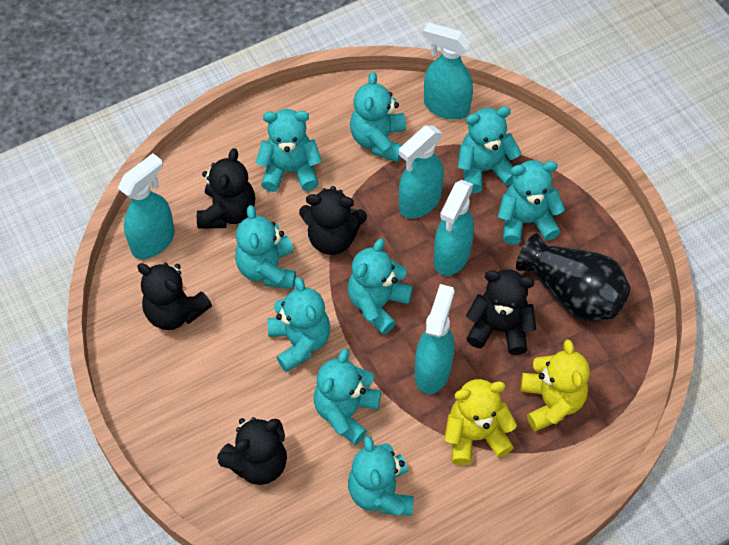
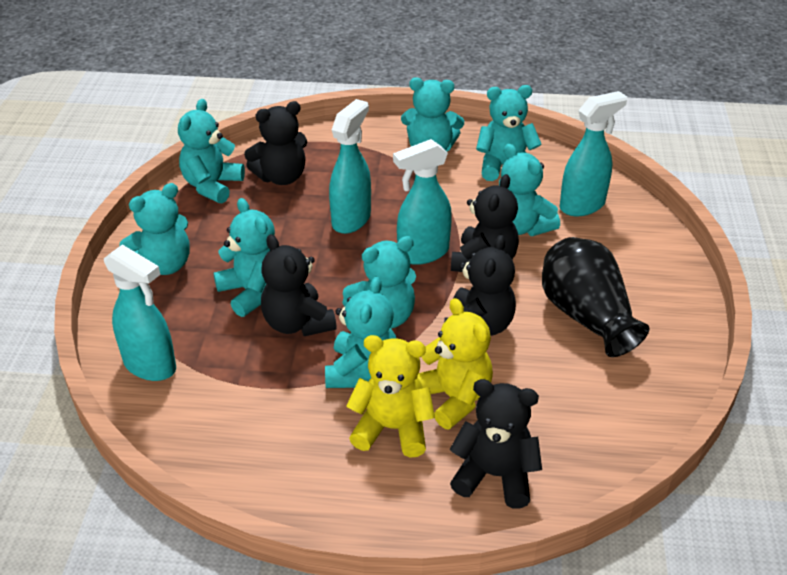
turquoise spray bottle: 5 -> 4
turquoise teddy bear: 9 -> 8

